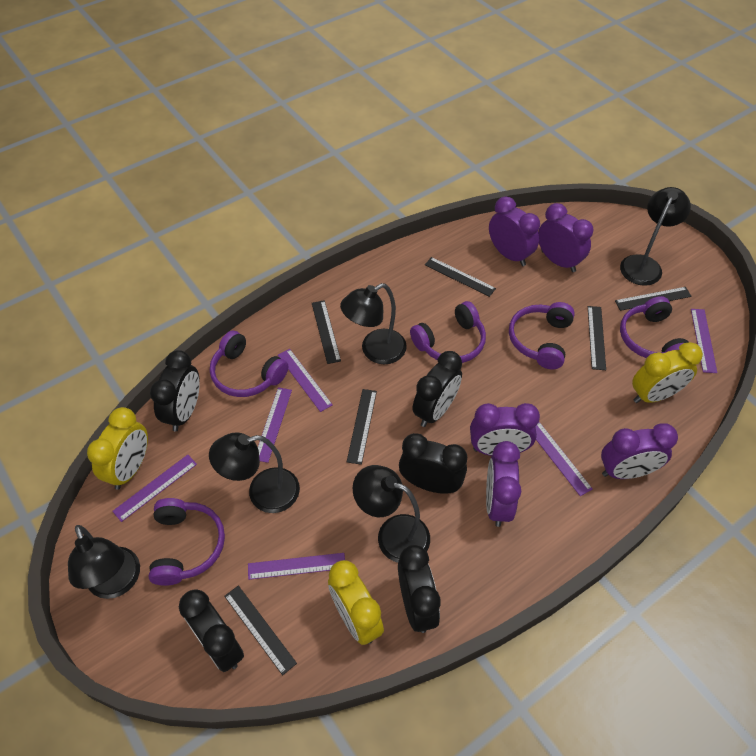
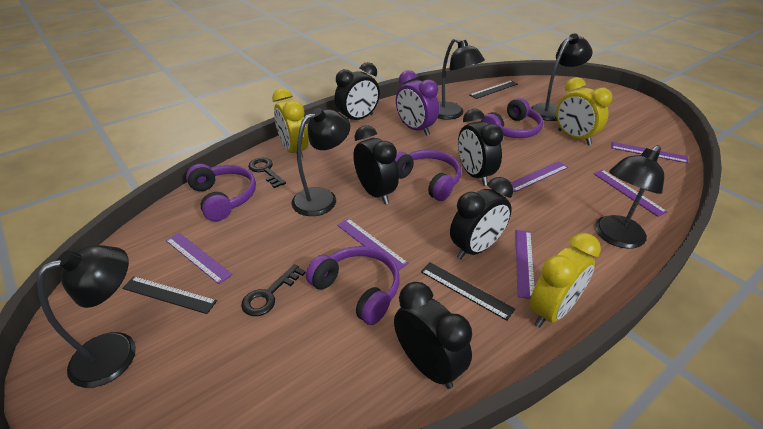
black key: 0 -> 2
black ruler: 6 -> 3
purple clock: 5 -> 1
purple headphones: 5 -> 4

